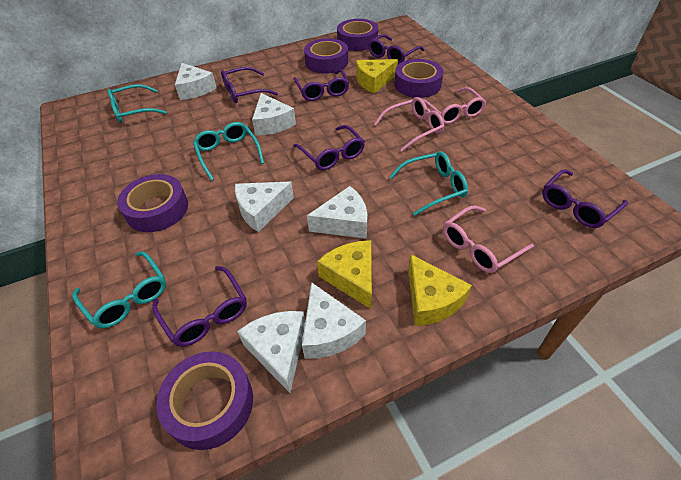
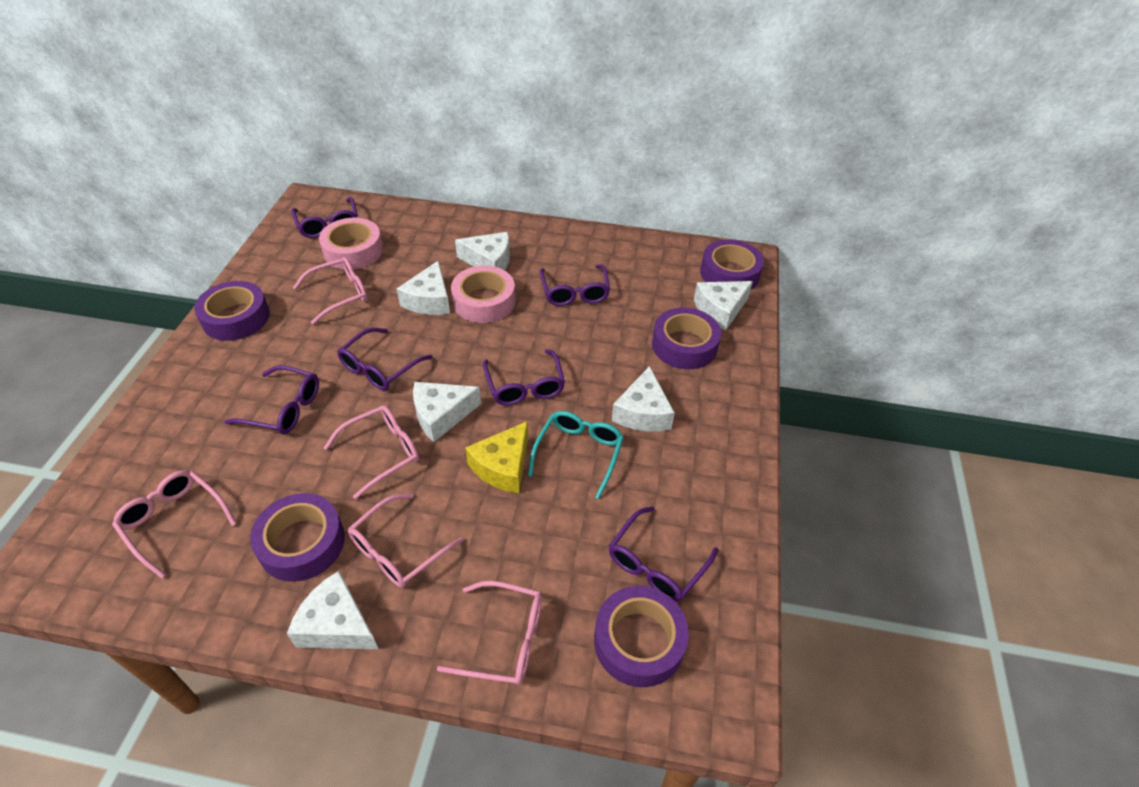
pink glasses: 3 -> 5
pink tape: 0 -> 2
turquoise glasses: 4 -> 1
yellow cheese: 3 -> 1

